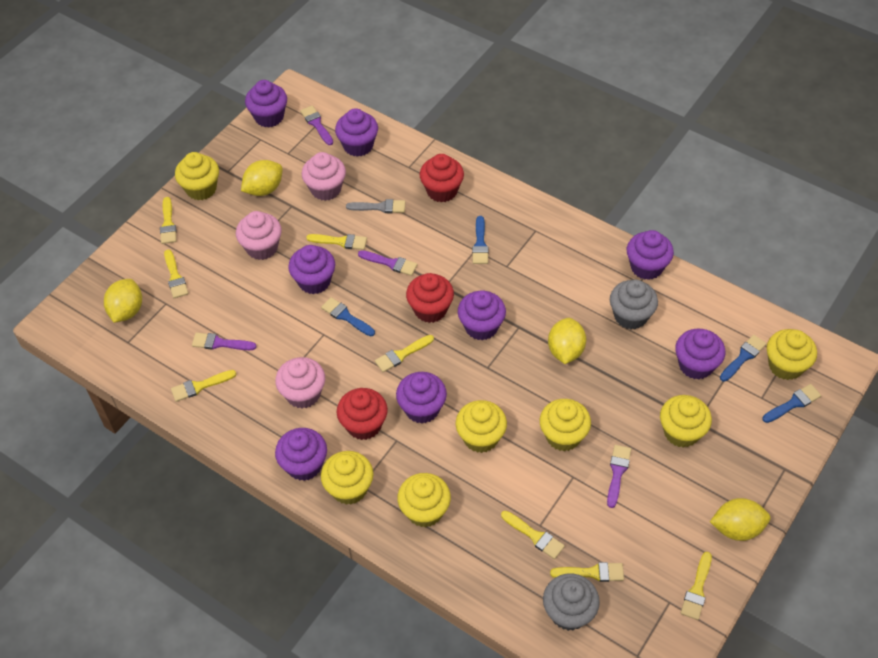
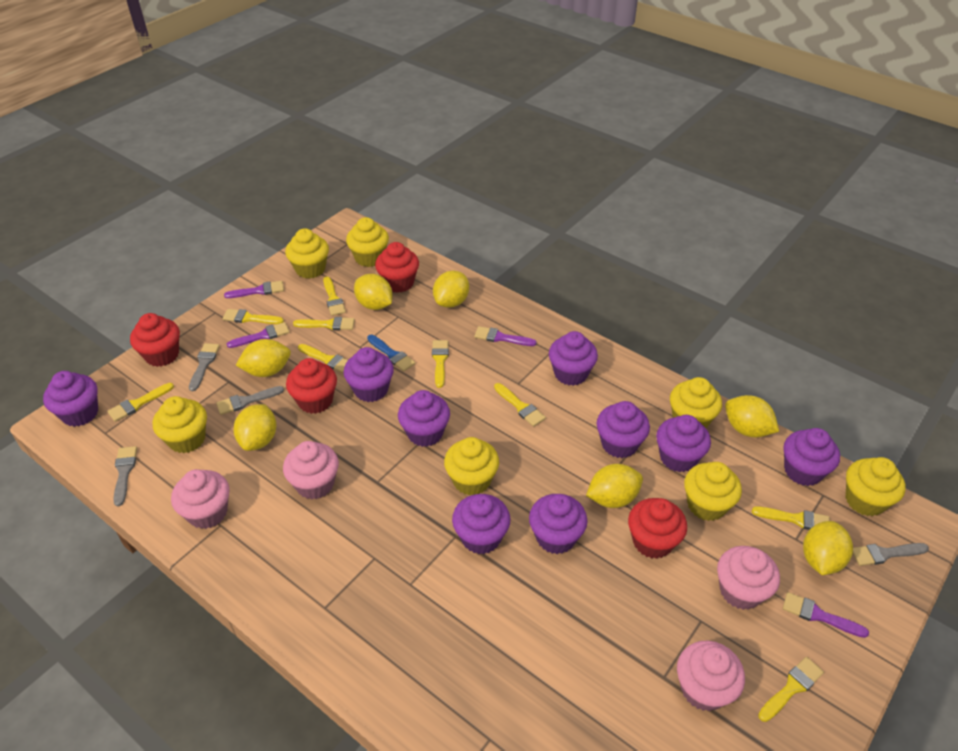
blue brush: 4 -> 1
grey brush: 1 -> 4
grey cupcake: 2 -> 0
pink cupcake: 3 -> 4
purple cupcake: 8 -> 9
red cupcake: 3 -> 4
yellow brush: 8 -> 9
yellow lemon: 4 -> 7

